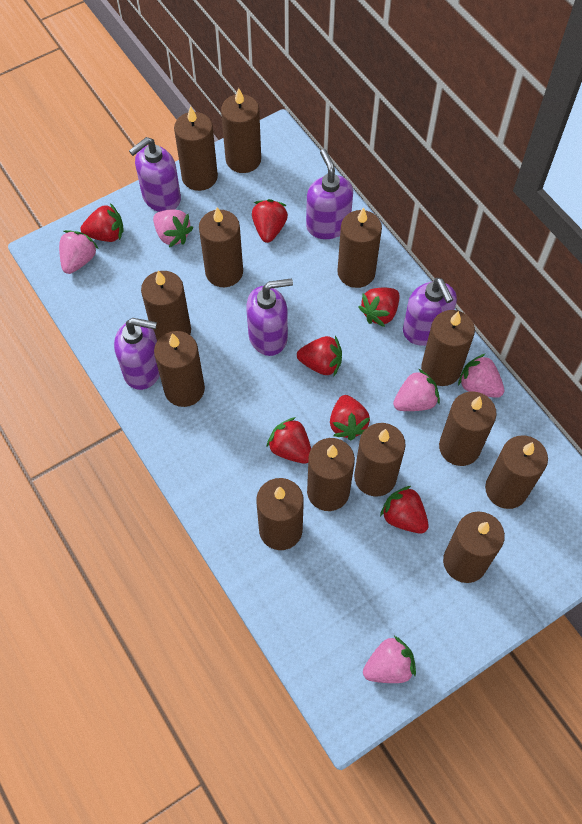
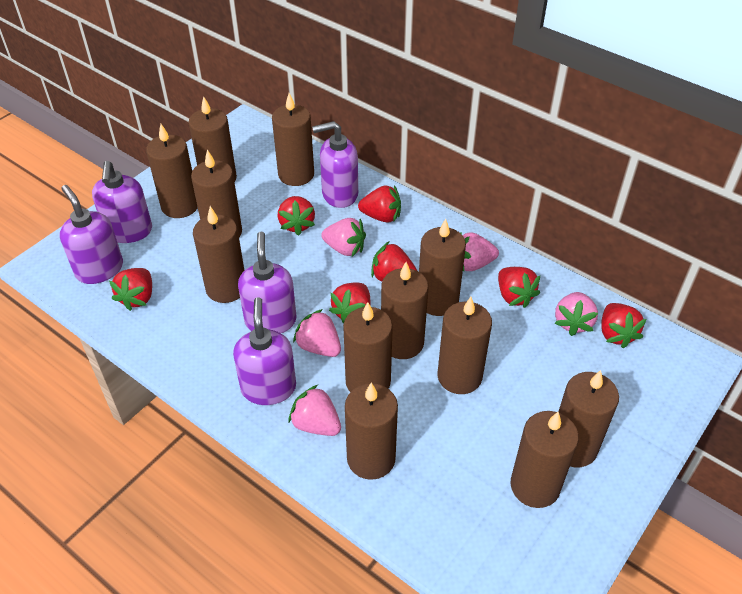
brown candle: 13 -> 12

